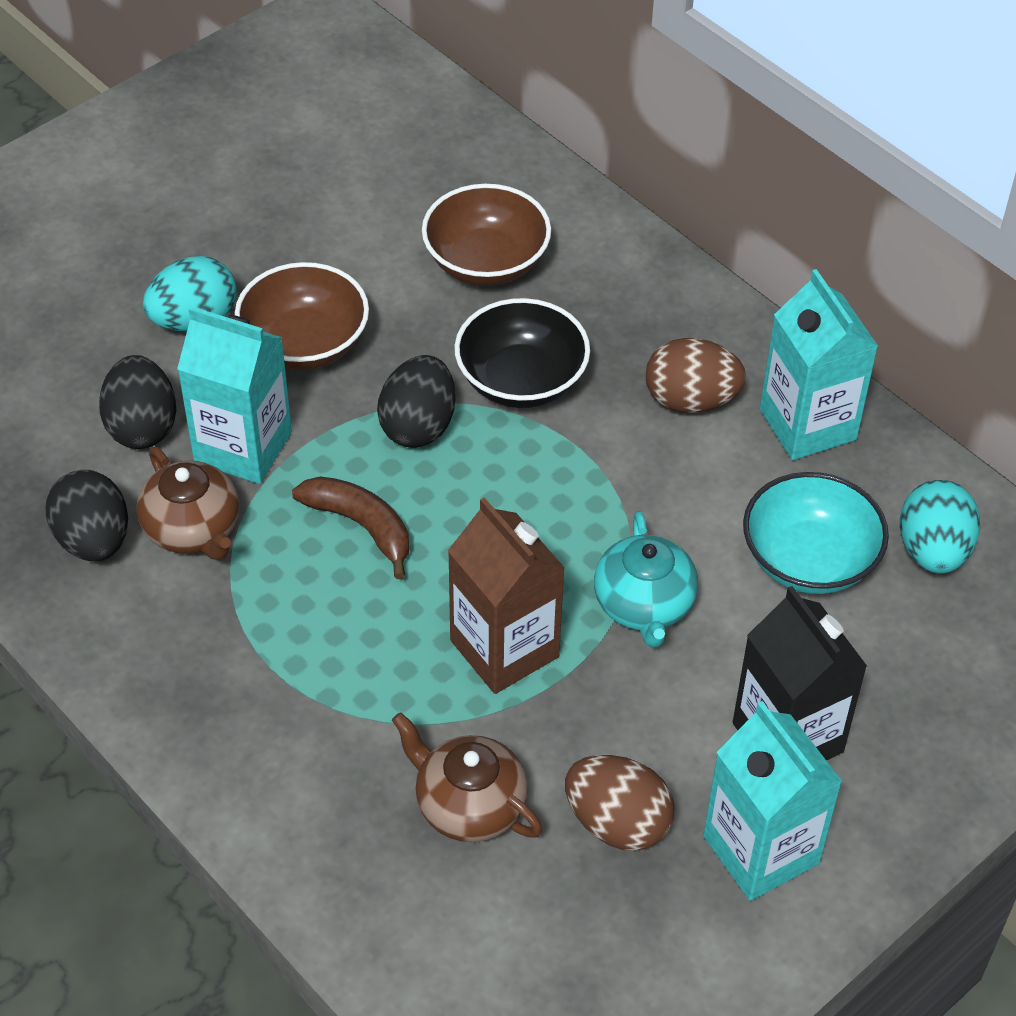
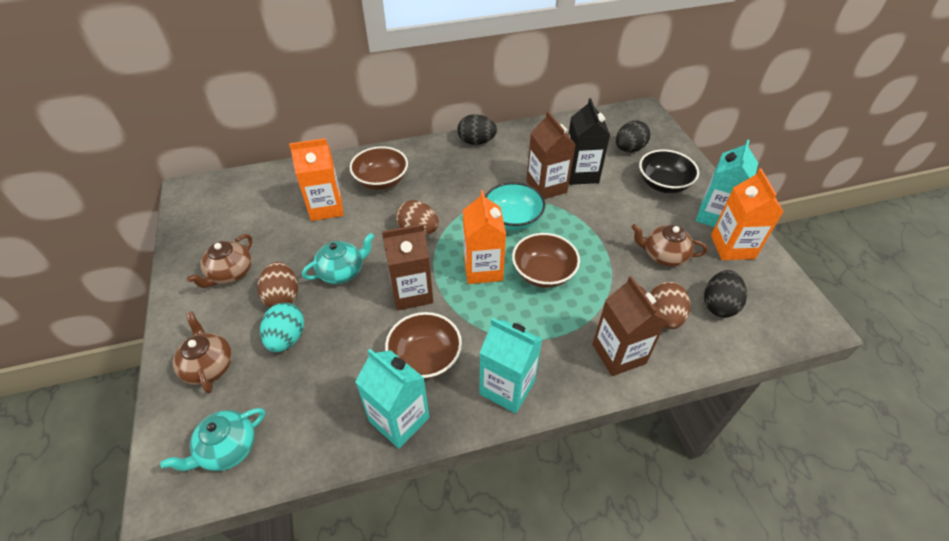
brown banana: 1 -> 0
brown bowl: 2 -> 3
brown carton: 1 -> 3
brown egg: 2 -> 3
brown teapot: 2 -> 3
orange carton: 0 -> 3
turquoise egg: 2 -> 1
turquoise teapot: 1 -> 2

